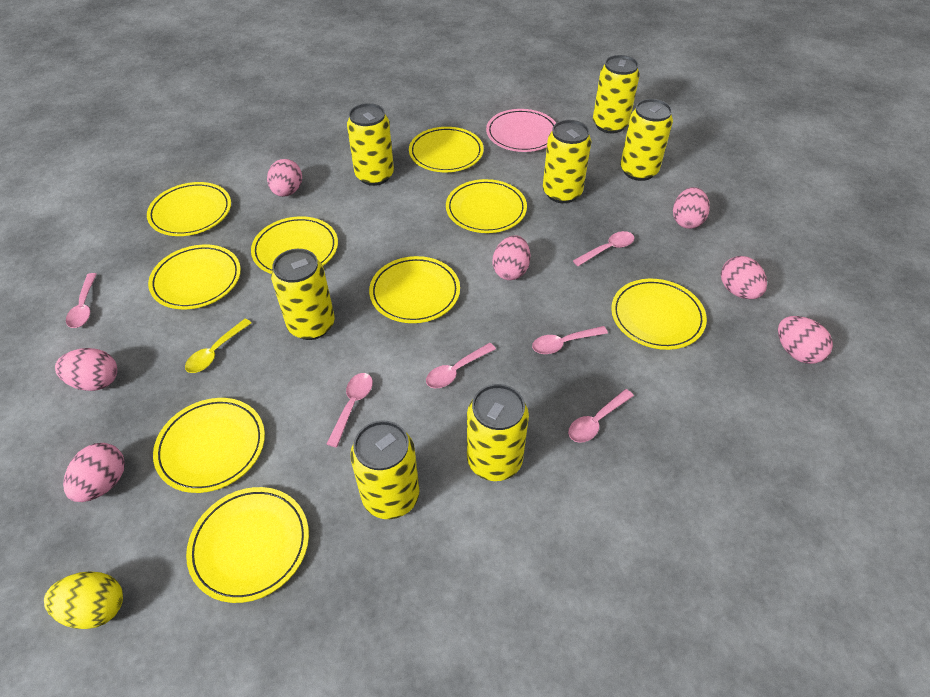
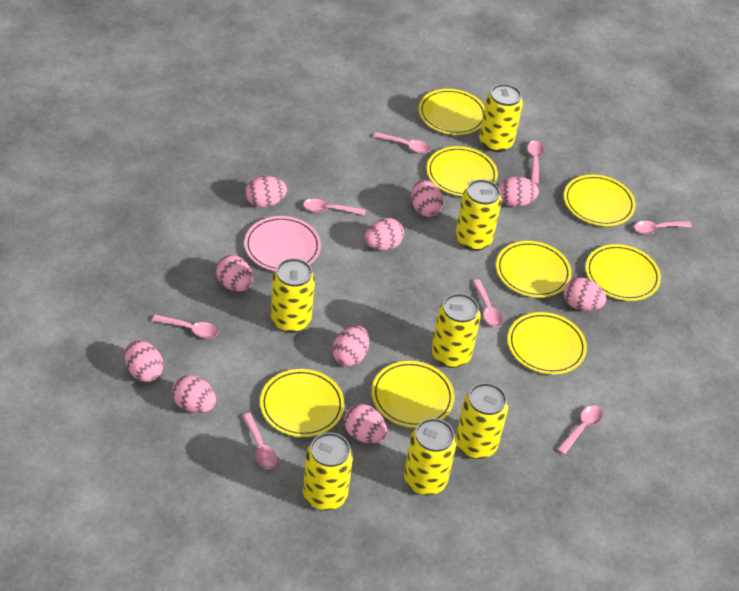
pink egg: 7 -> 10
pink spoon: 6 -> 8
yellow egg: 1 -> 0
yellow plate: 9 -> 8
yellow spoon: 1 -> 0

